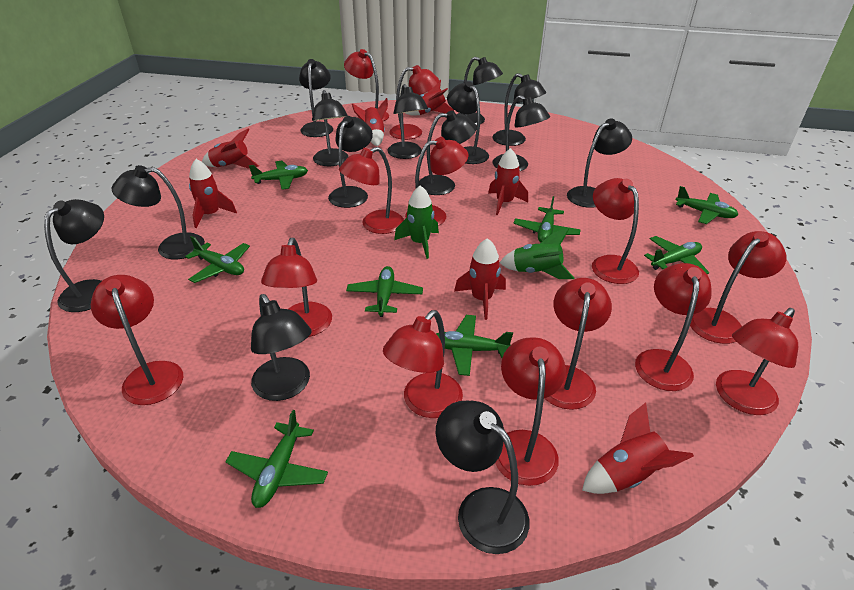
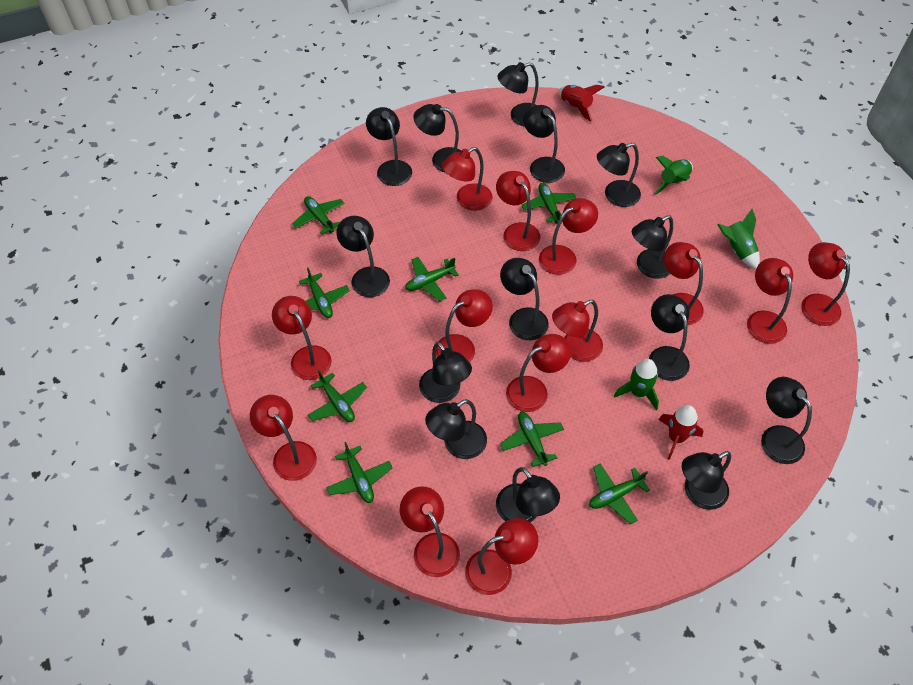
green rocket: 2 -> 3
red rocket: 7 -> 2

